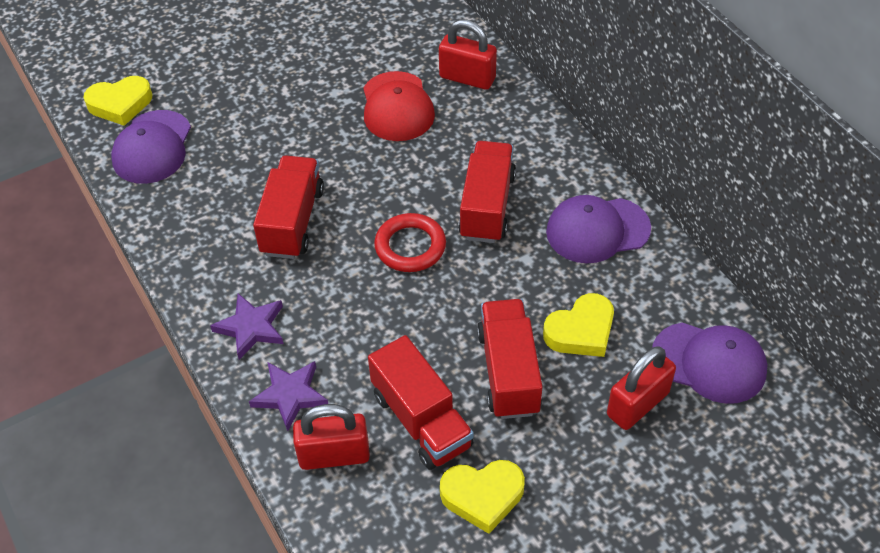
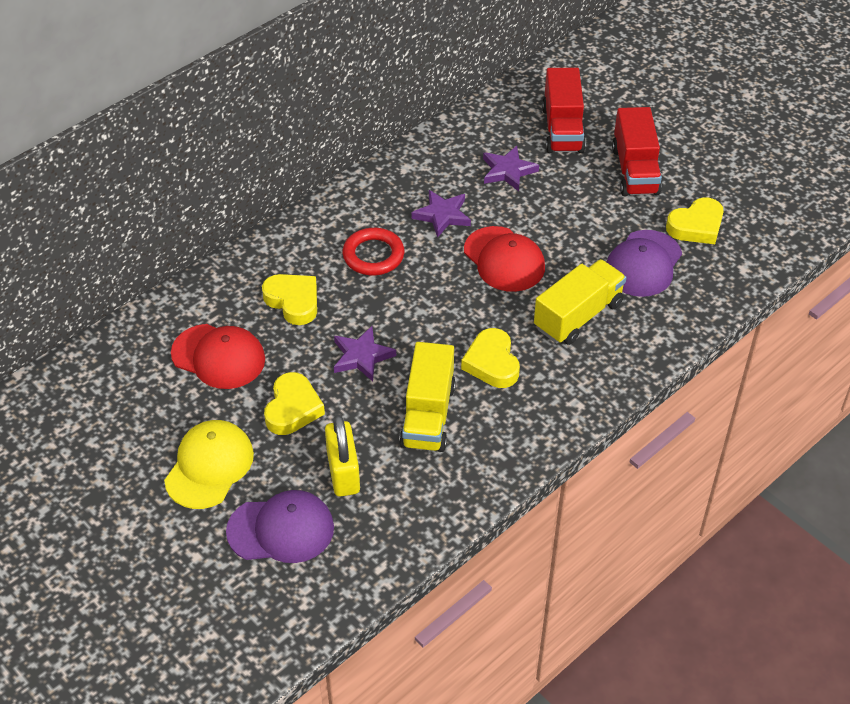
purple cap: 3 -> 2
purple star: 2 -> 3
red cap: 1 -> 2
red padlock: 3 -> 0
red truck: 4 -> 2
yellow cap: 0 -> 1
yellow heart: 3 -> 4
yellow padlock: 0 -> 1
yellow truck: 0 -> 2

